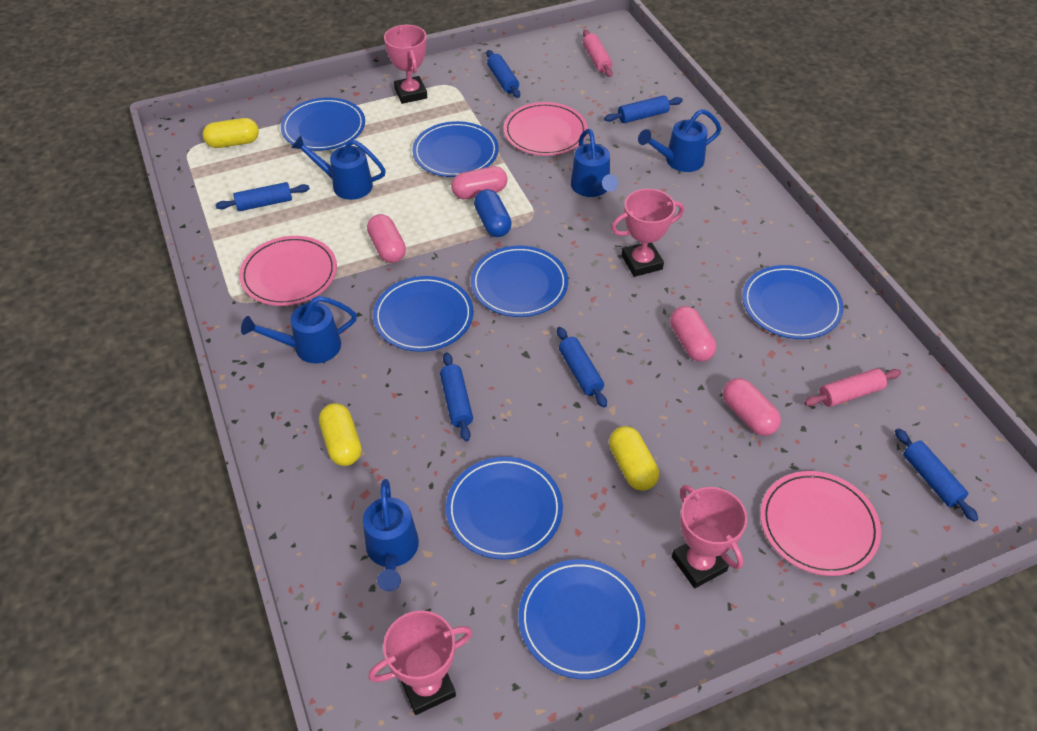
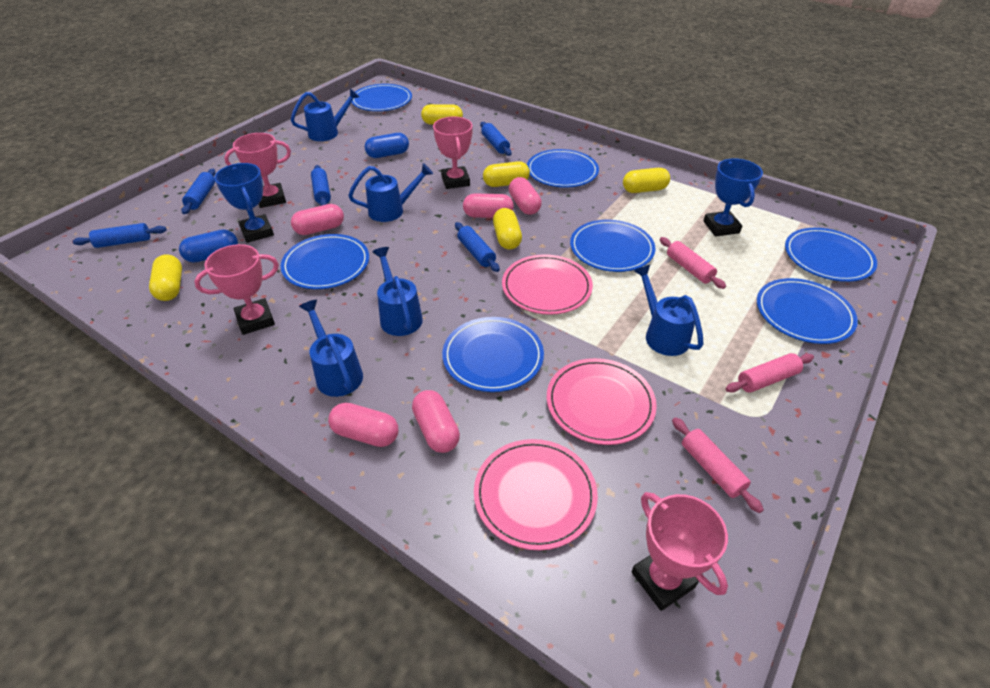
blue capsule: 1 -> 2
blue rolling pin: 6 -> 5
blue trophy: 0 -> 2
pink capsule: 4 -> 5
pink rolling pin: 2 -> 3
yellow capsule: 3 -> 5

